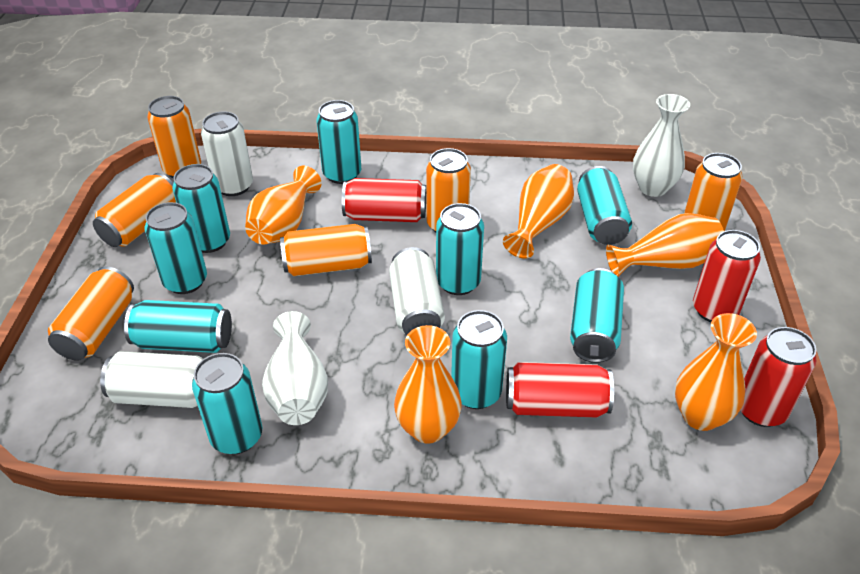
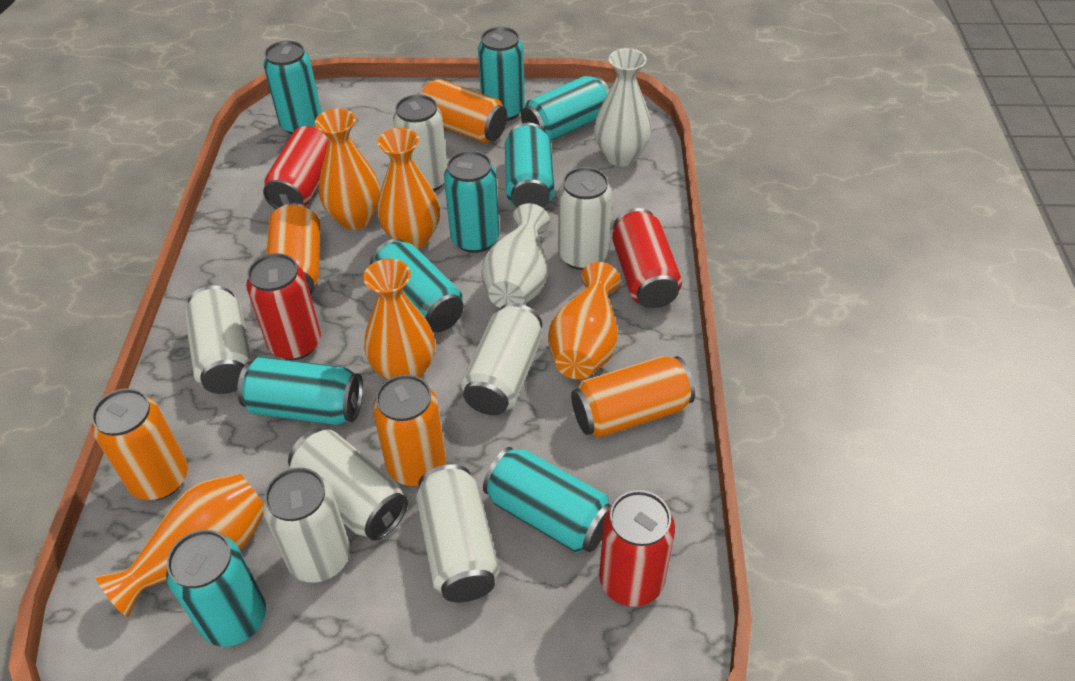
orange can: 6 -> 5
white can: 3 -> 7

